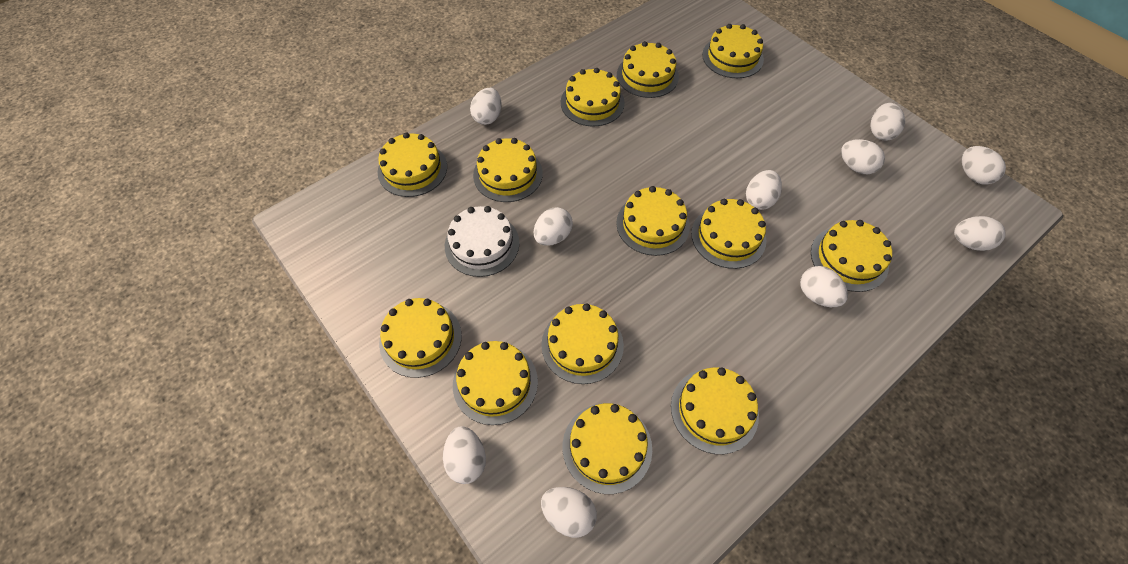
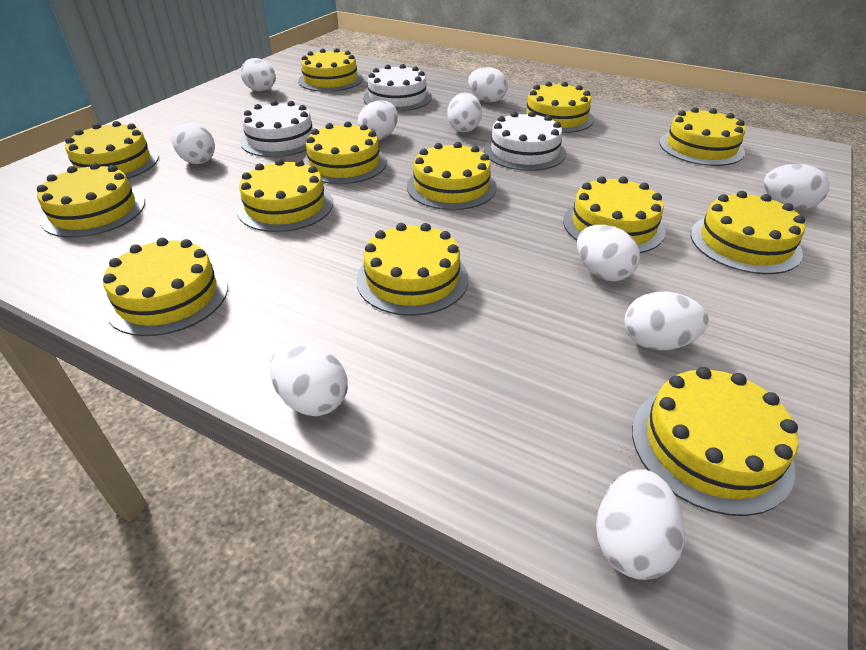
white cake: 1 -> 3

